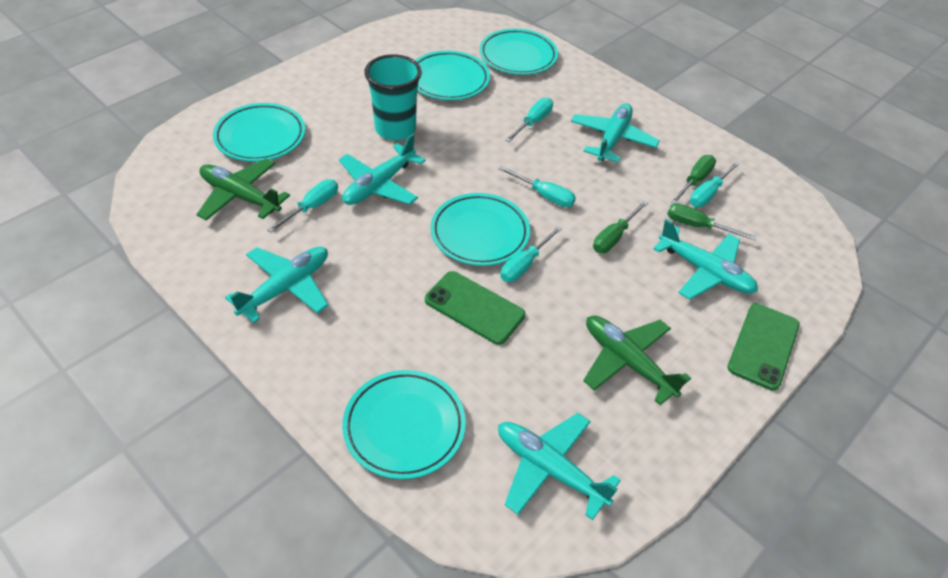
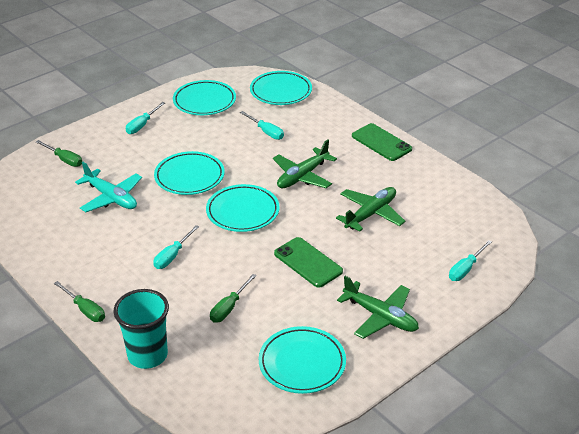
green plane: 2 -> 3
turquoise plane: 5 -> 1
turquoise screwdriver: 5 -> 4

